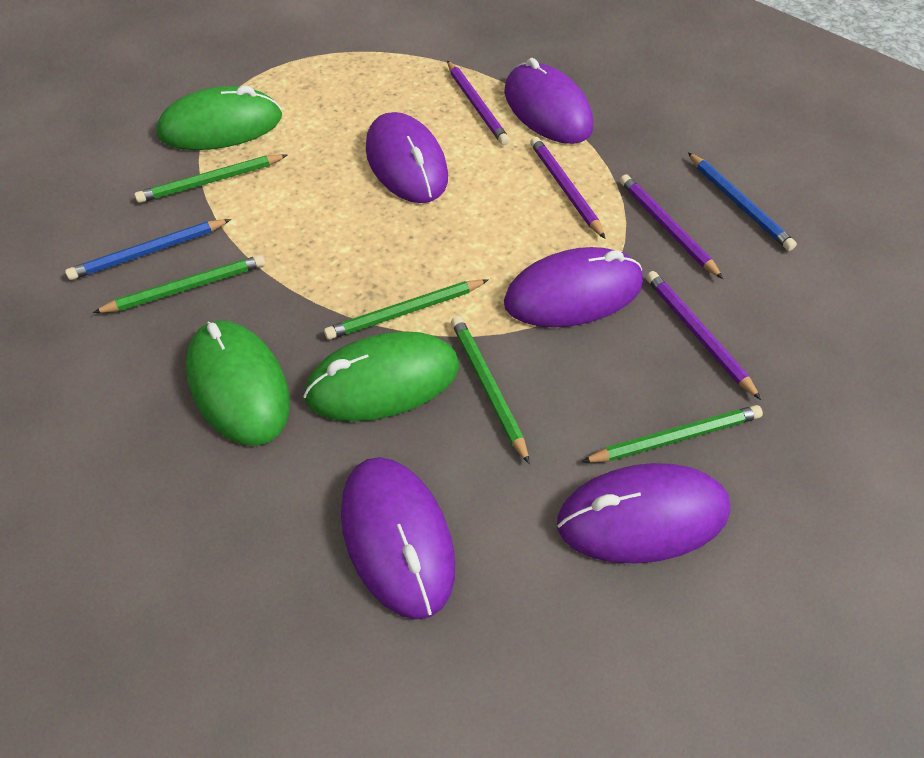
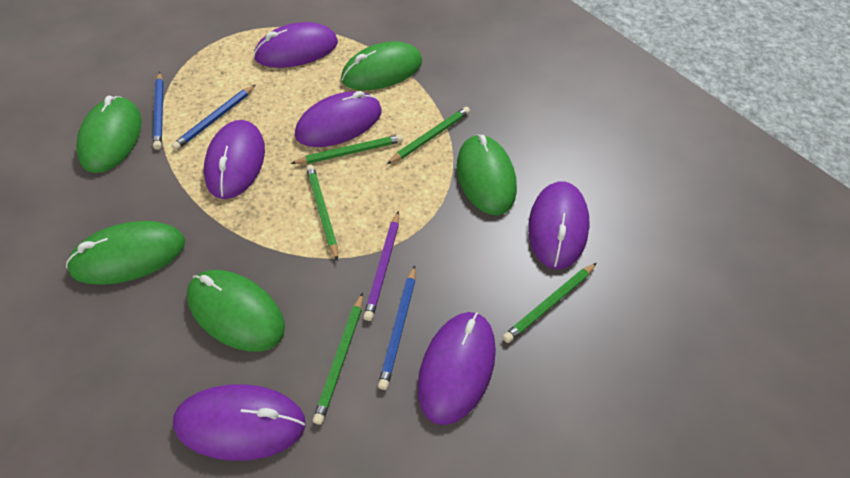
blue pencil: 2 -> 3
green mouse: 3 -> 5
purple mouse: 5 -> 6
purple pencil: 4 -> 1

